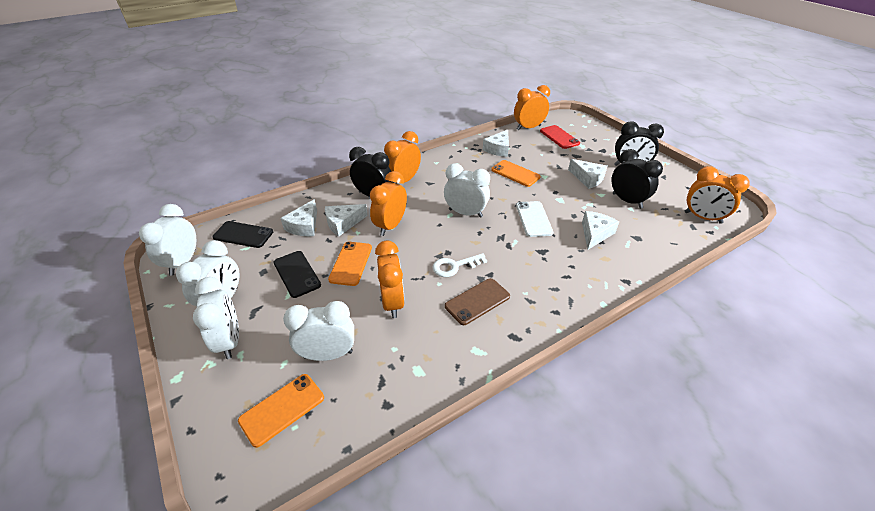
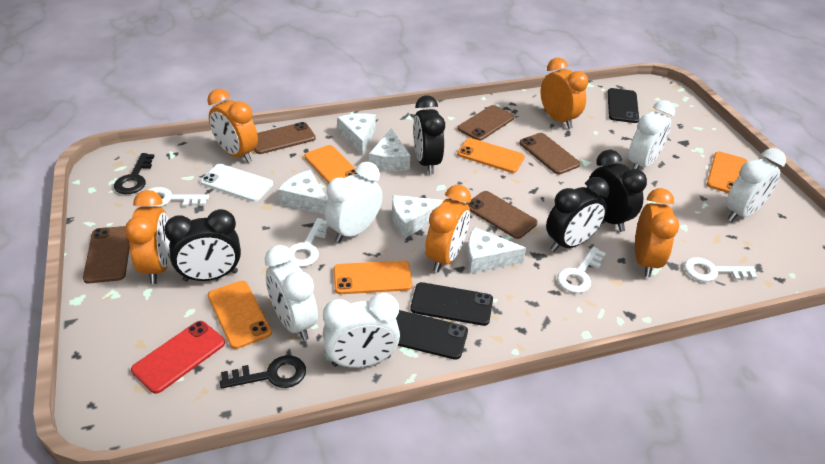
black clock: 3 -> 4
black key: 0 -> 2
black phone: 2 -> 3
brown phone: 1 -> 5
orange phone: 3 -> 5
white key: 1 -> 4

